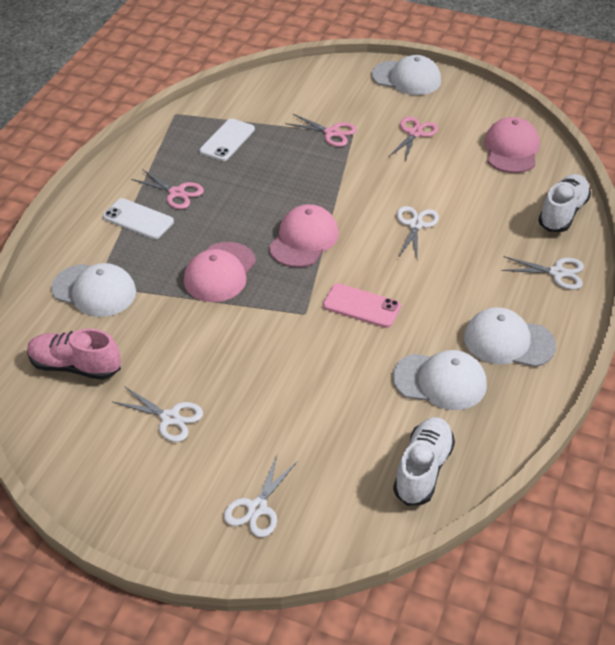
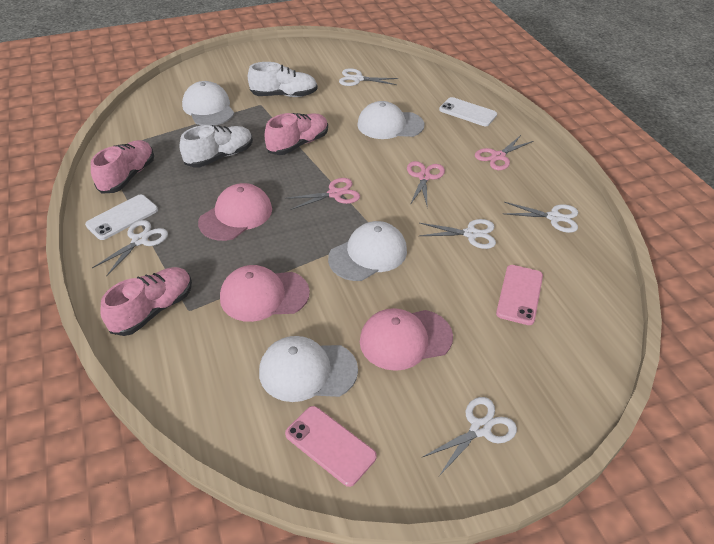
pink phone: 1 -> 2
pink shoe: 1 -> 3
white scissors: 4 -> 5

